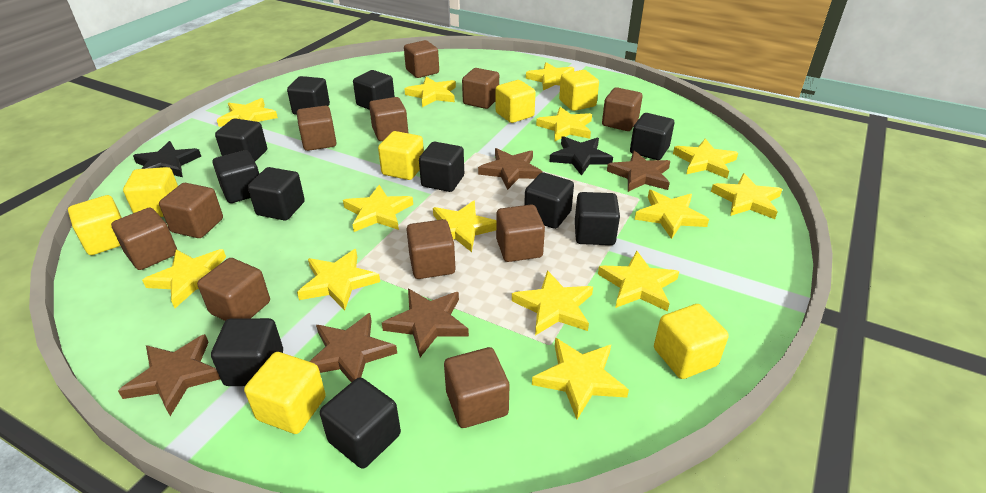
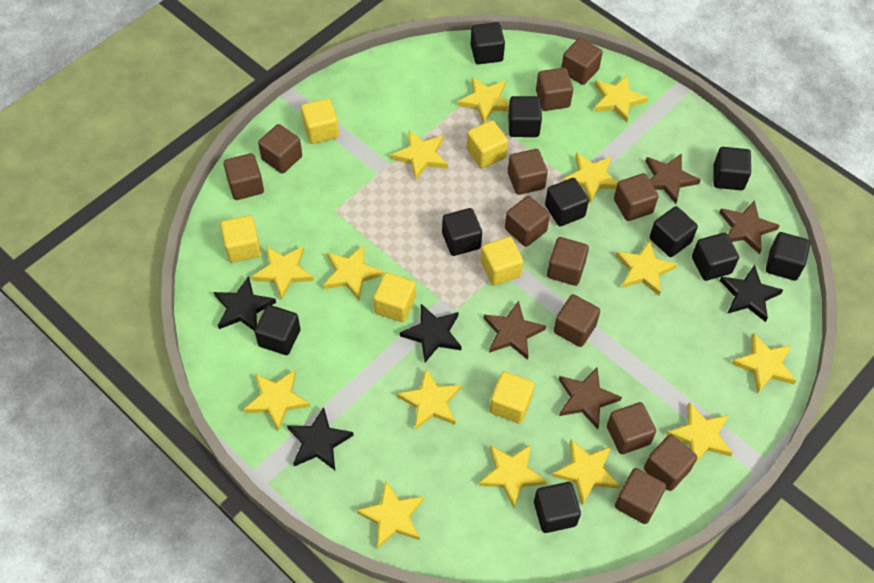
black cube: 11 -> 10
black star: 2 -> 4
brown cube: 11 -> 12
brown star: 5 -> 4
yellow cube: 7 -> 6

